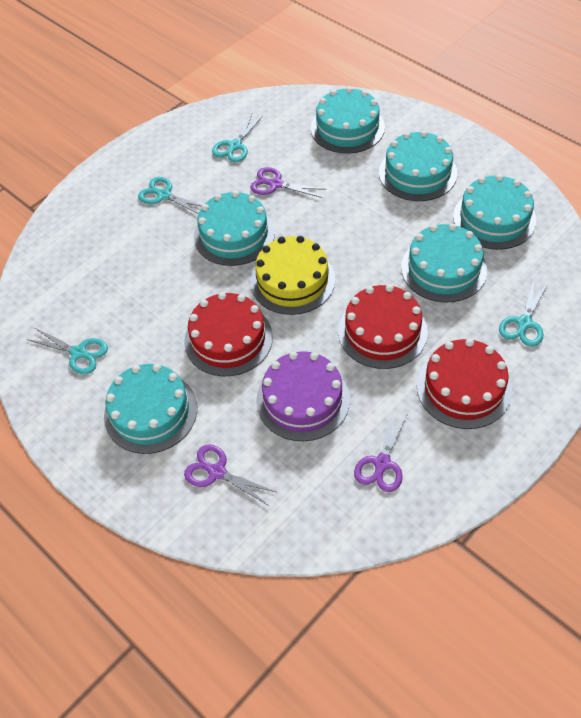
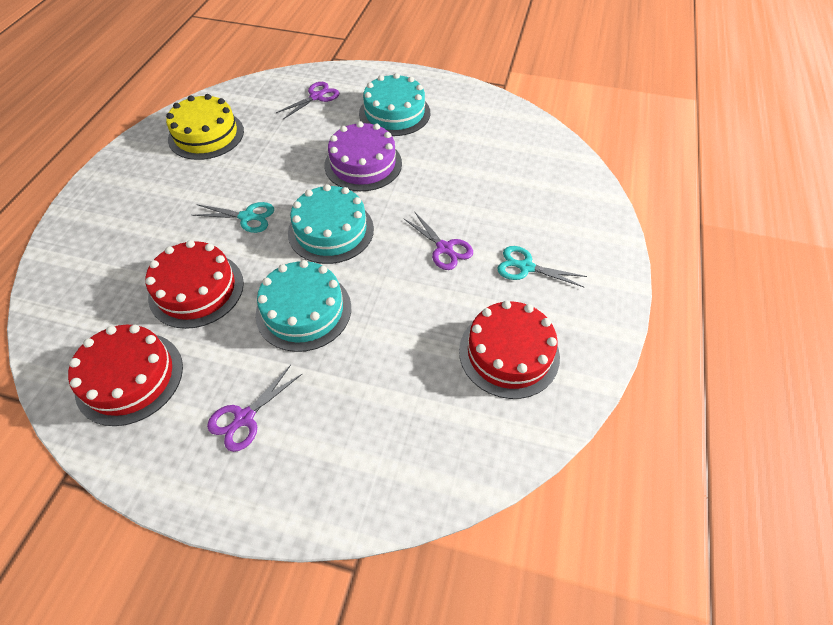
turquoise cake: 6 -> 3
turquoise scissors: 4 -> 2

